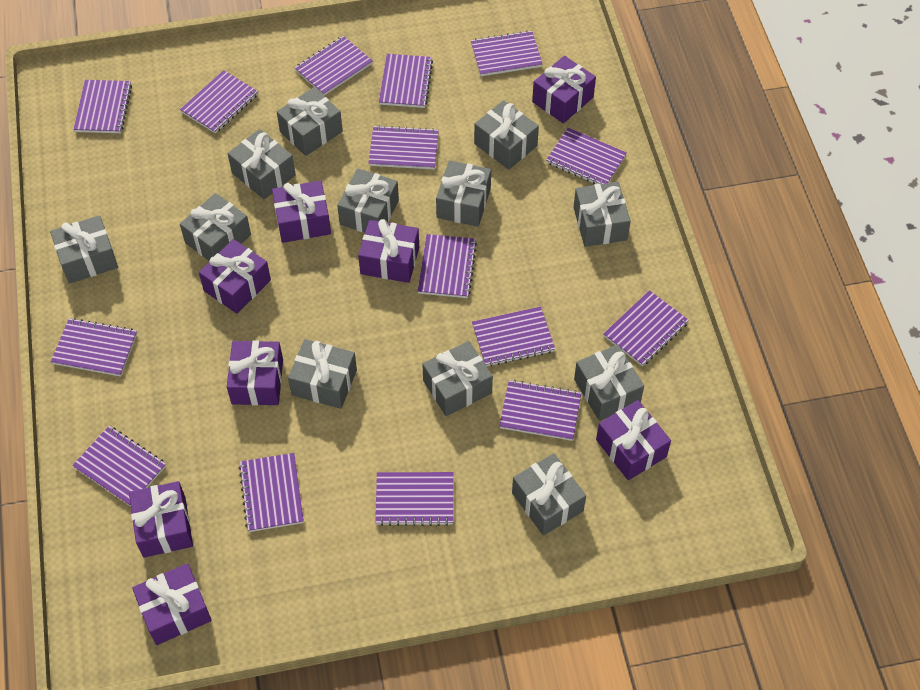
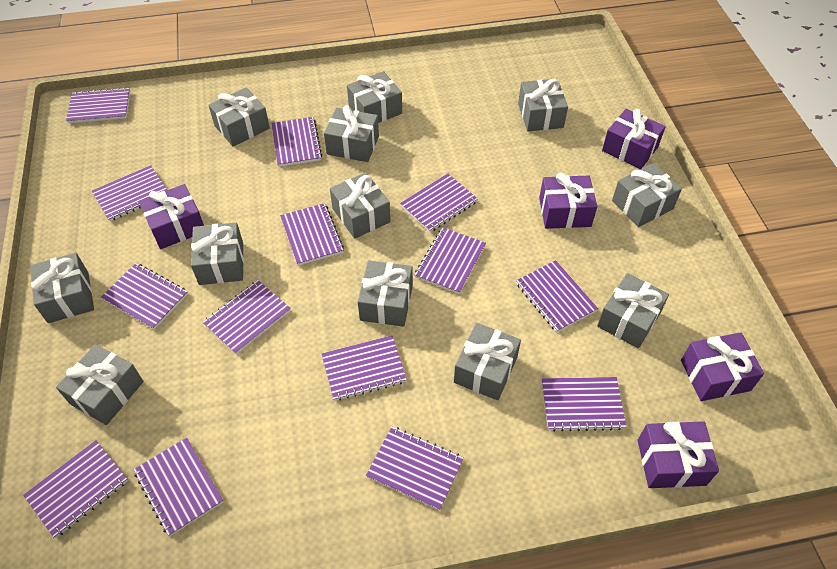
purple gift: 8 -> 5
purple notebook: 15 -> 14

